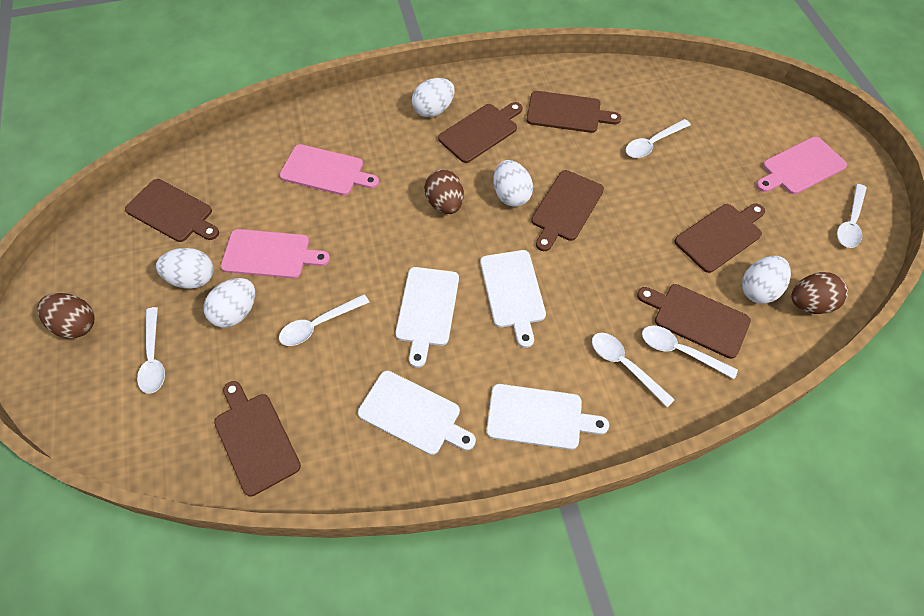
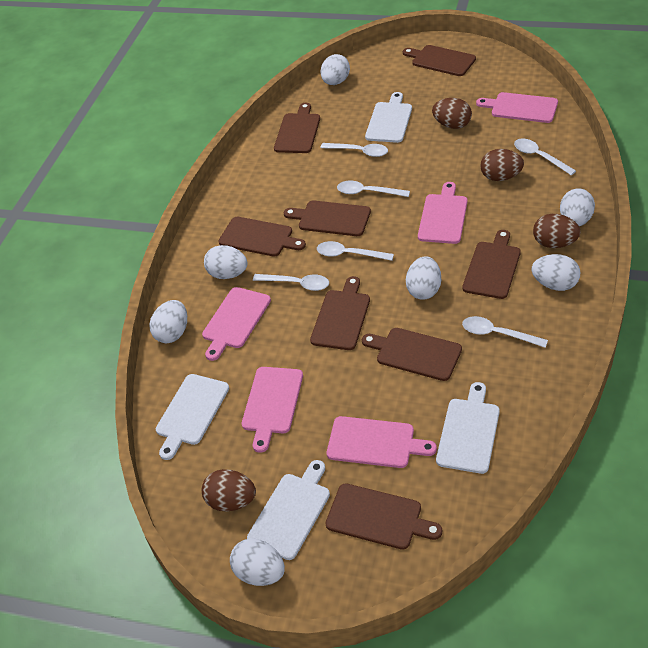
brown cutting board: 7 -> 8
brown egg: 3 -> 4
pink cutting board: 3 -> 5
white egg: 5 -> 7

